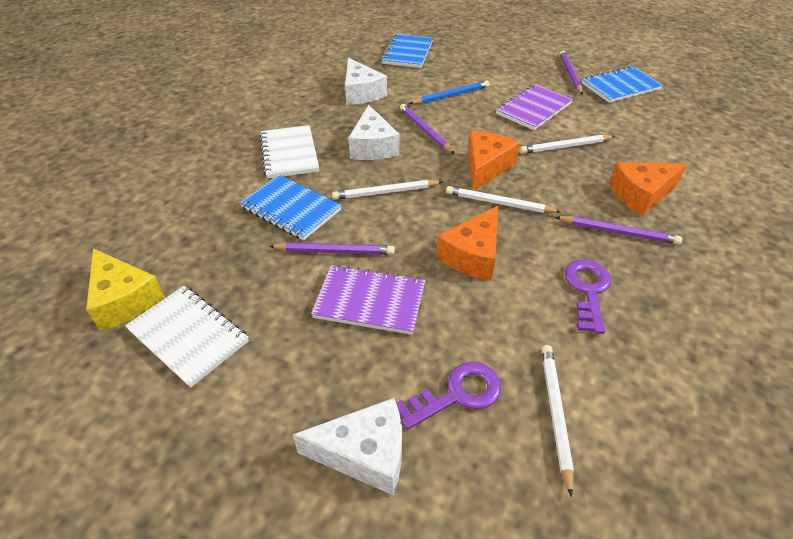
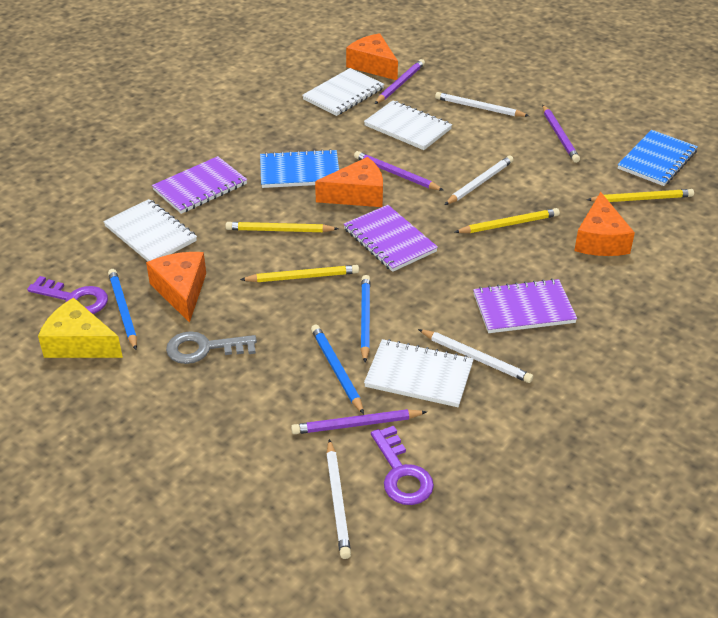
blue notebook: 3 -> 2
blue pencil: 1 -> 3
grey key: 0 -> 1
orange cheese: 3 -> 4
purple notebook: 2 -> 3
white cheese: 3 -> 0
white notebook: 2 -> 4
yellow pencil: 0 -> 4

